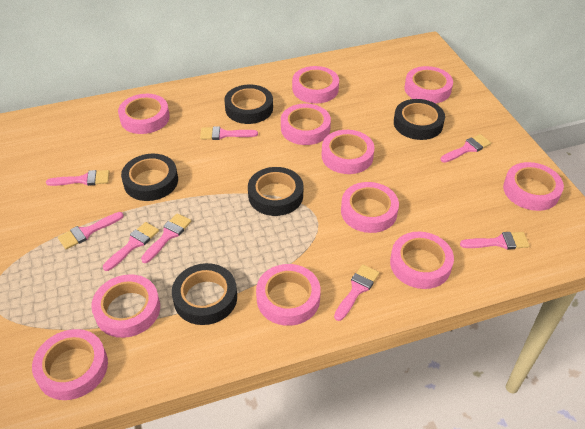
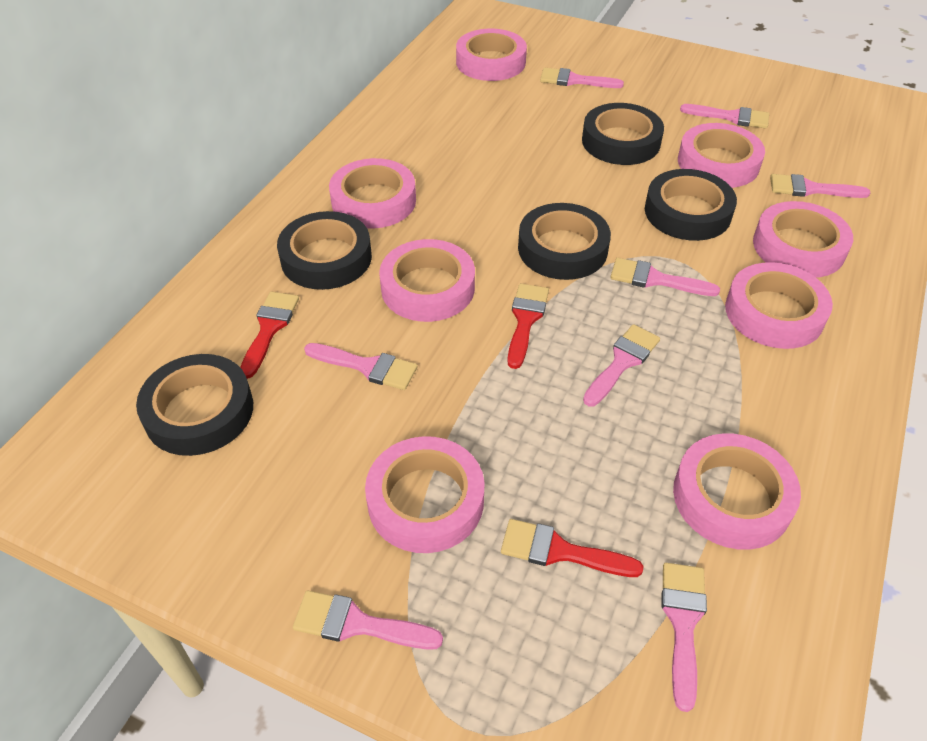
pink tape: 11 -> 8
red brush: 0 -> 3

